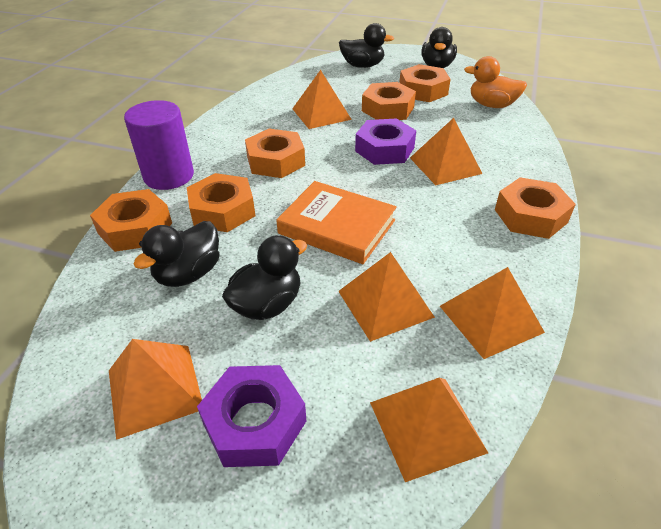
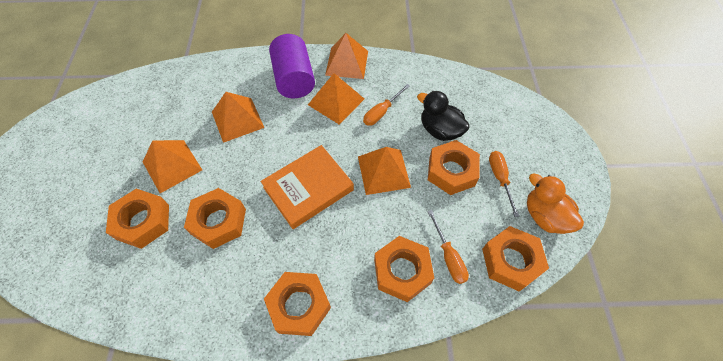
black duck: 4 -> 1
orange pyramid: 6 -> 5
orange screwdriver: 0 -> 3
purple nut: 2 -> 0

